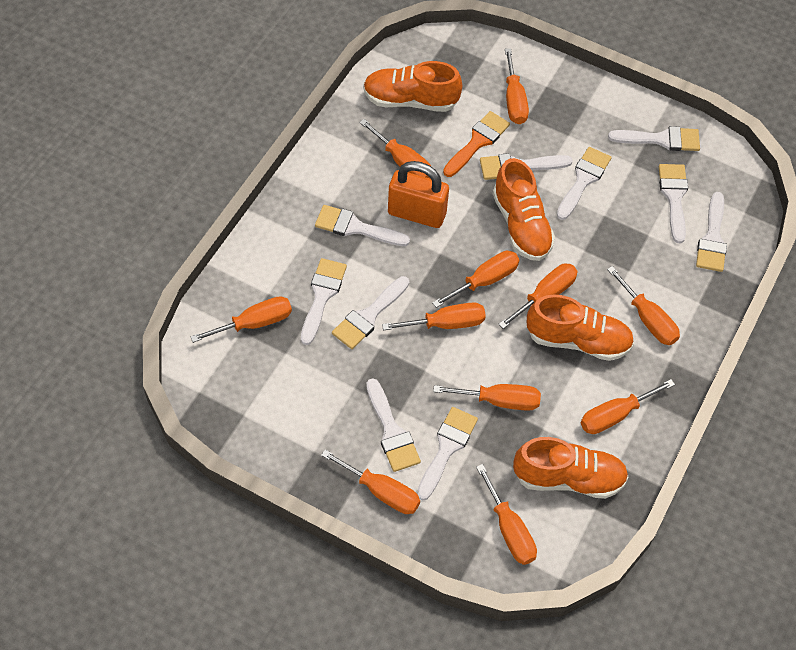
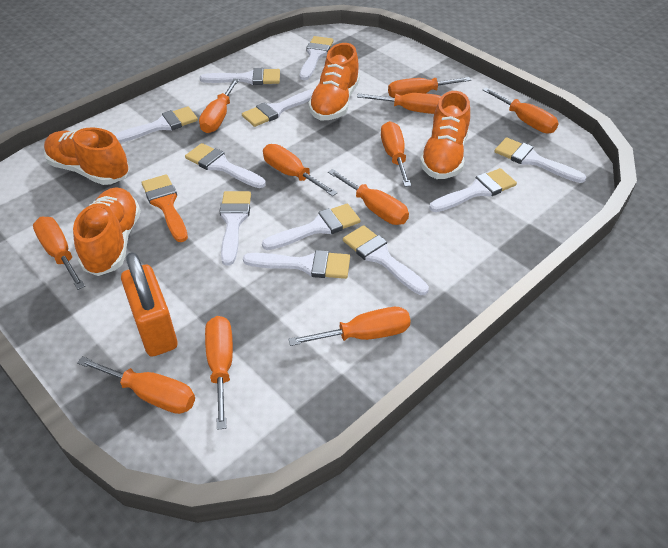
white brush: 10 -> 11

